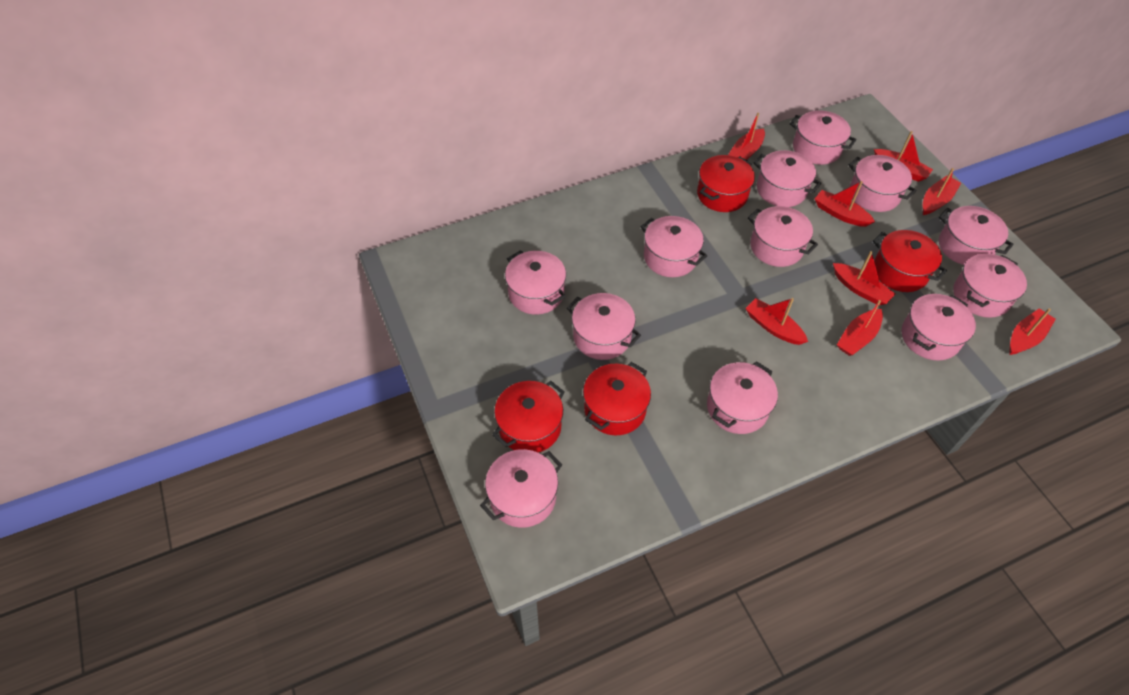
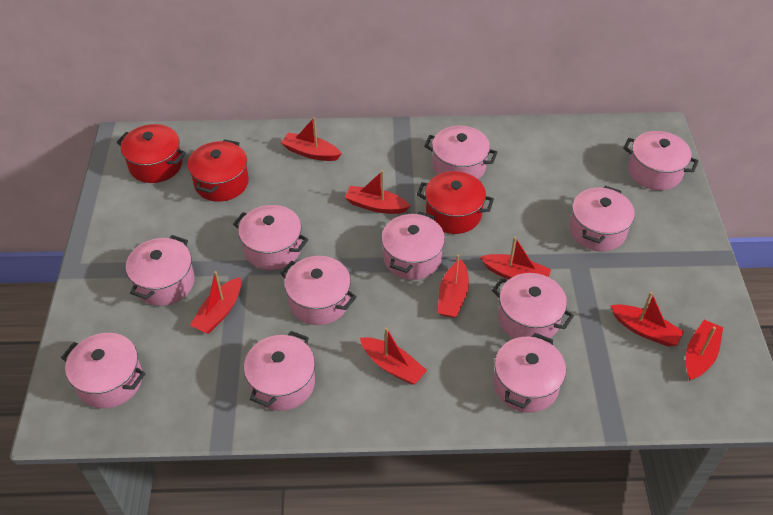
pink pot: 12 -> 11
red pot: 4 -> 3

